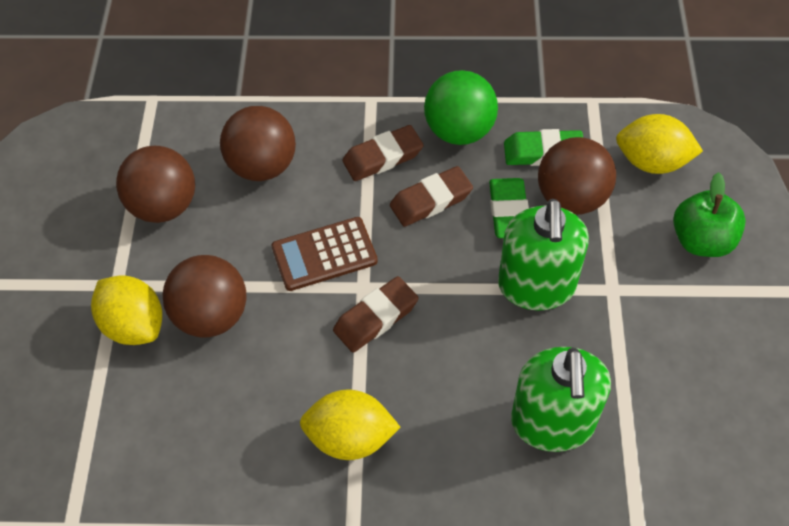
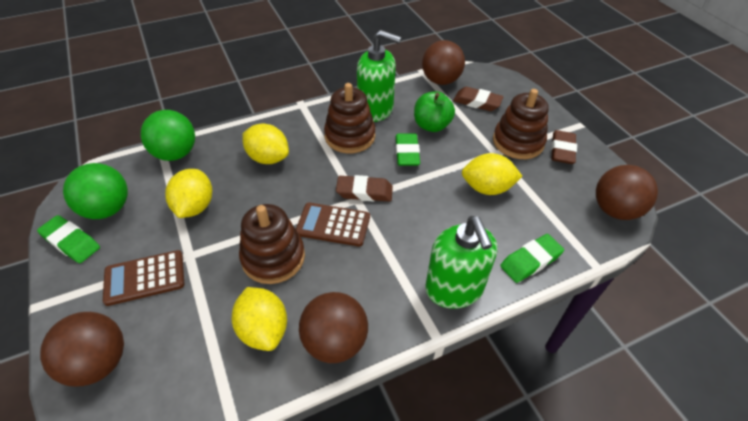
brown calculator: 1 -> 2
brown stacking toy: 0 -> 3
green ball: 1 -> 2
green eraser: 2 -> 3
yellow lemon: 3 -> 4

